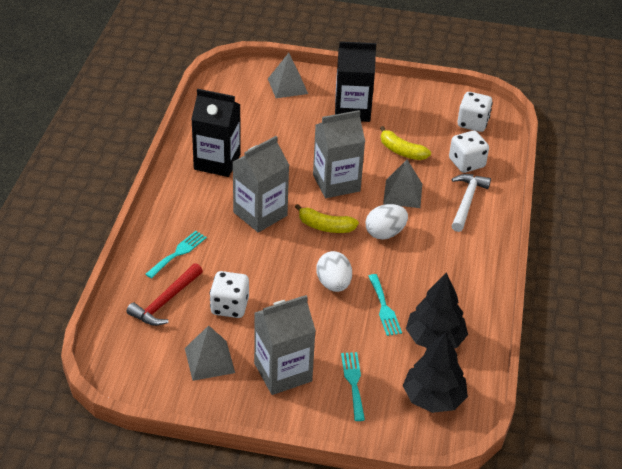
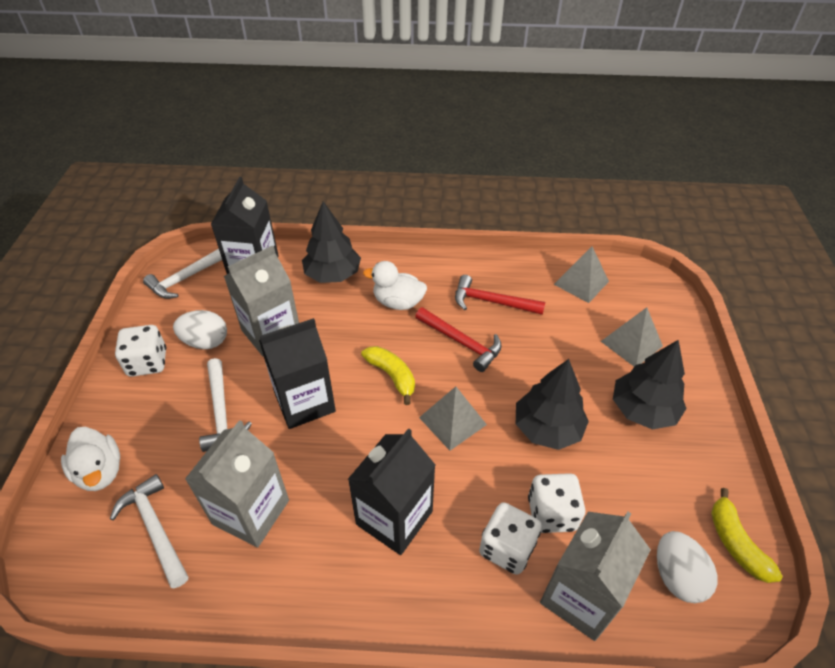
black carton: 2 -> 3
black tree: 2 -> 3
red hammer: 1 -> 2
turquoise fork: 3 -> 0
white duck: 0 -> 2
white hammer: 1 -> 3

